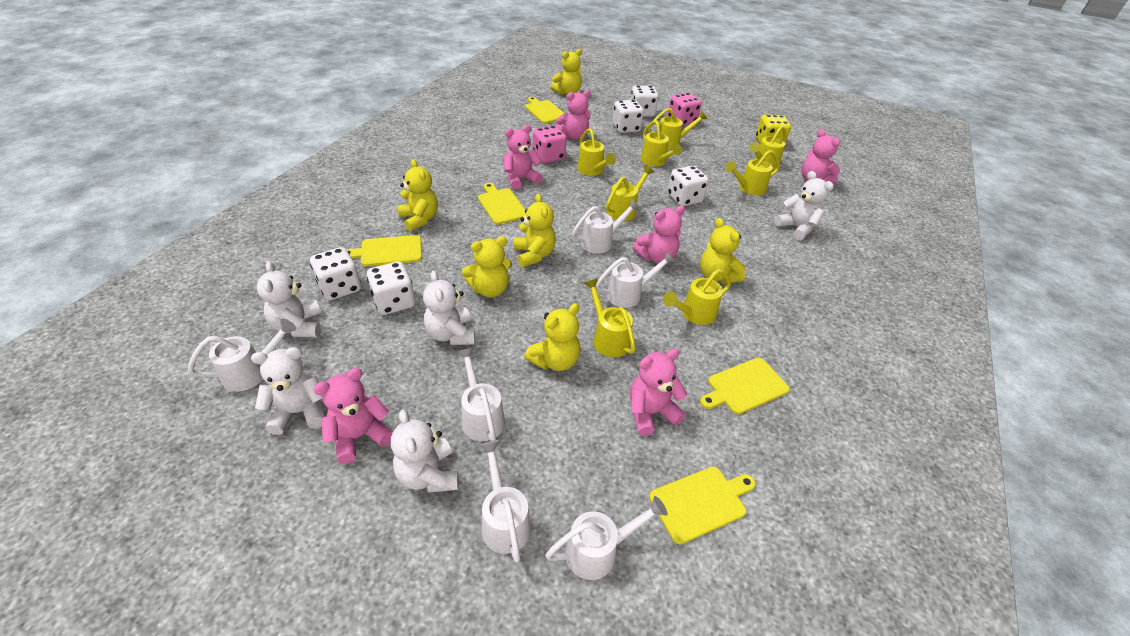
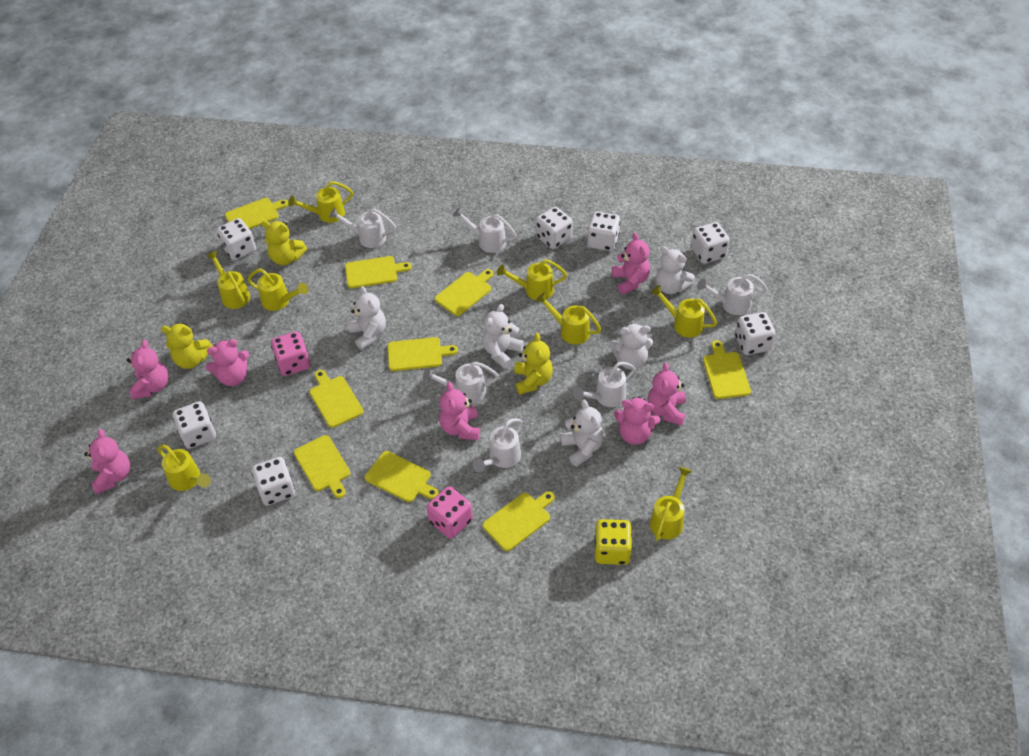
pink teddy bear: 6 -> 7
white dice: 5 -> 7
yellow cutting board: 5 -> 9
yellow teddy bear: 6 -> 3

